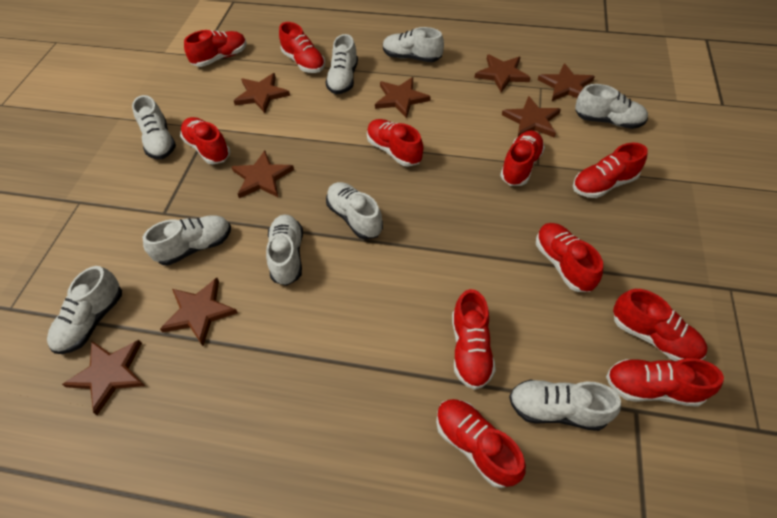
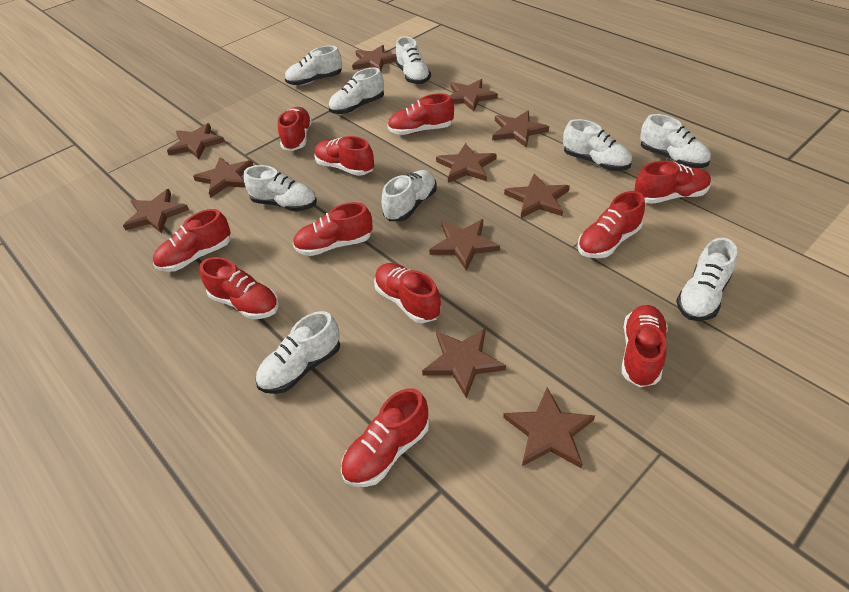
brown star: 8 -> 11

